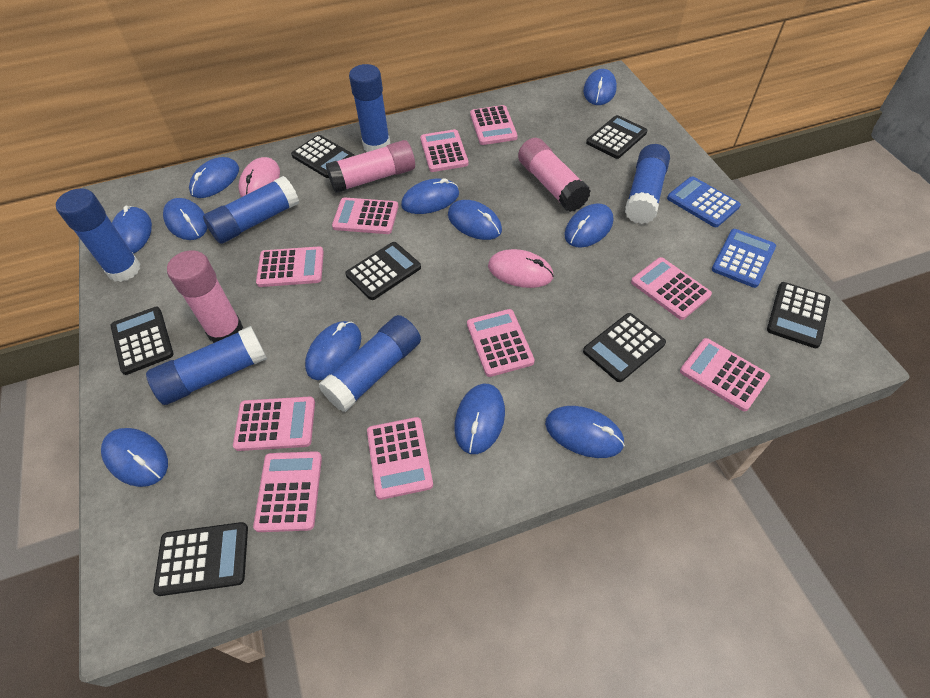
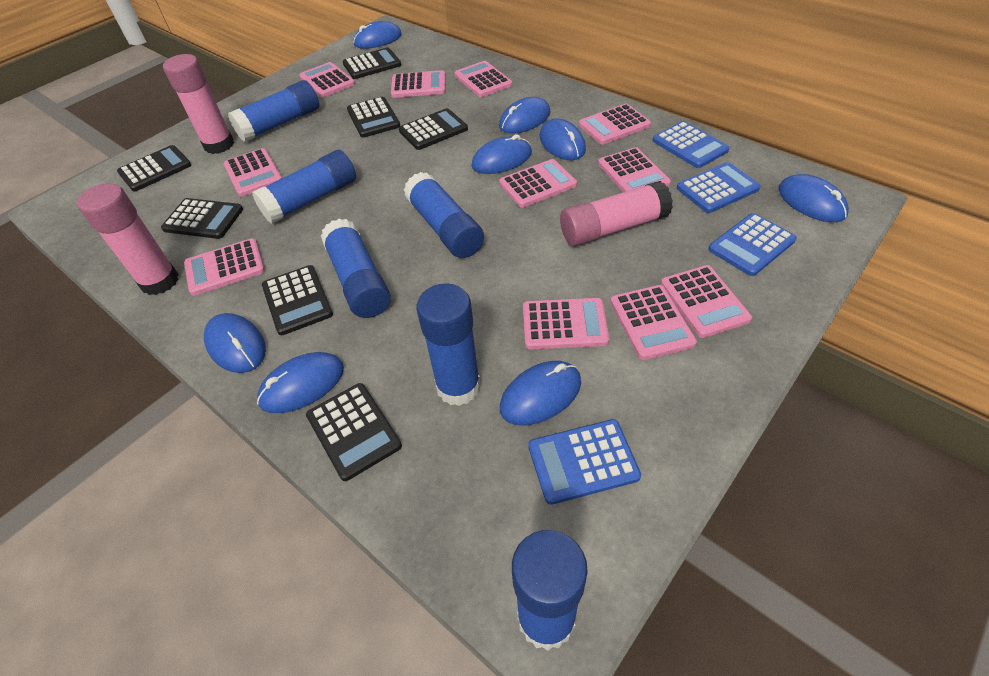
blue calculator: 2 -> 4
blue mouse: 11 -> 8
pink calculator: 10 -> 11
pink mouse: 2 -> 0

